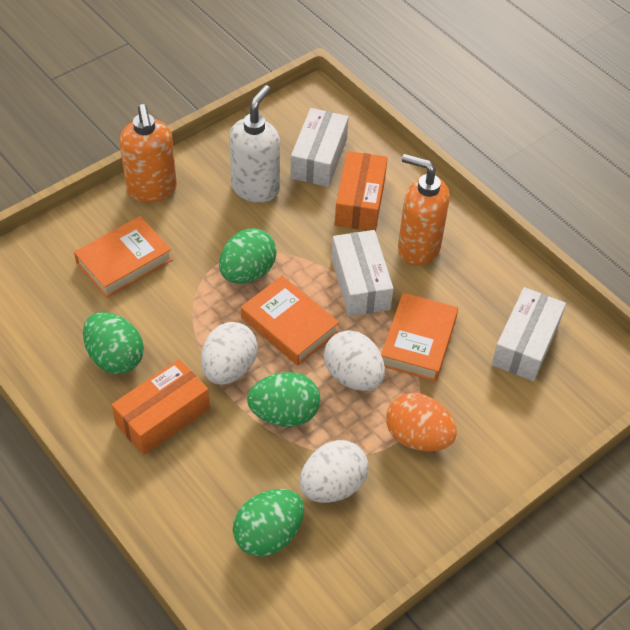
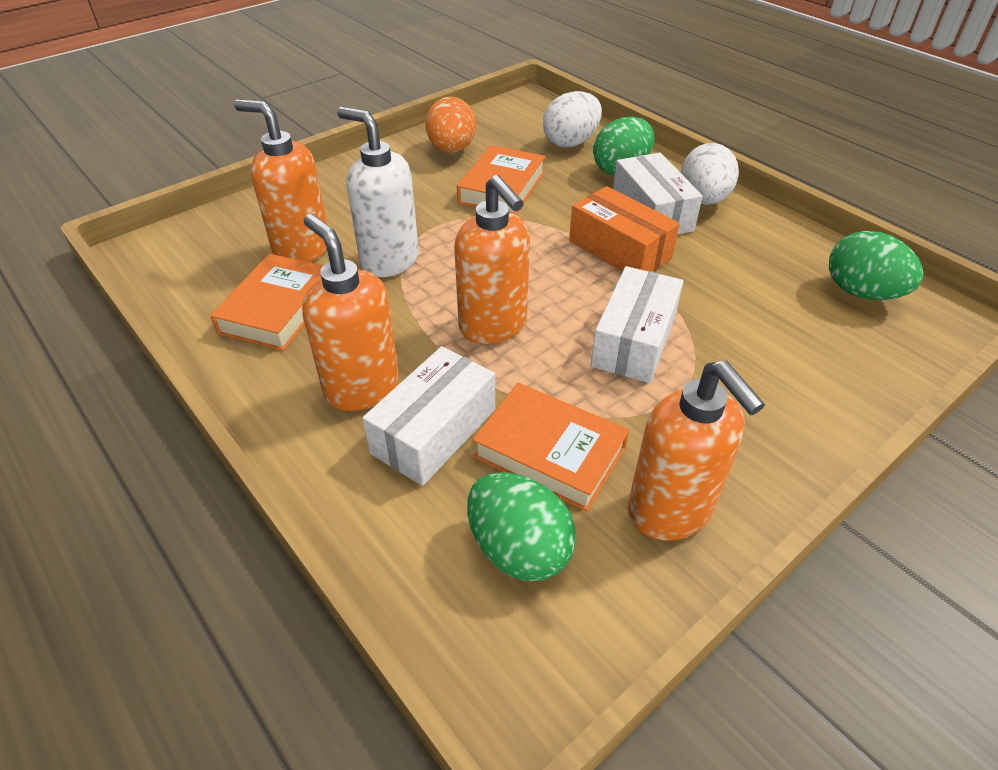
green egg: 4 -> 3
orange box: 2 -> 1
orange soap dispenser: 2 -> 4
white egg: 3 -> 2

